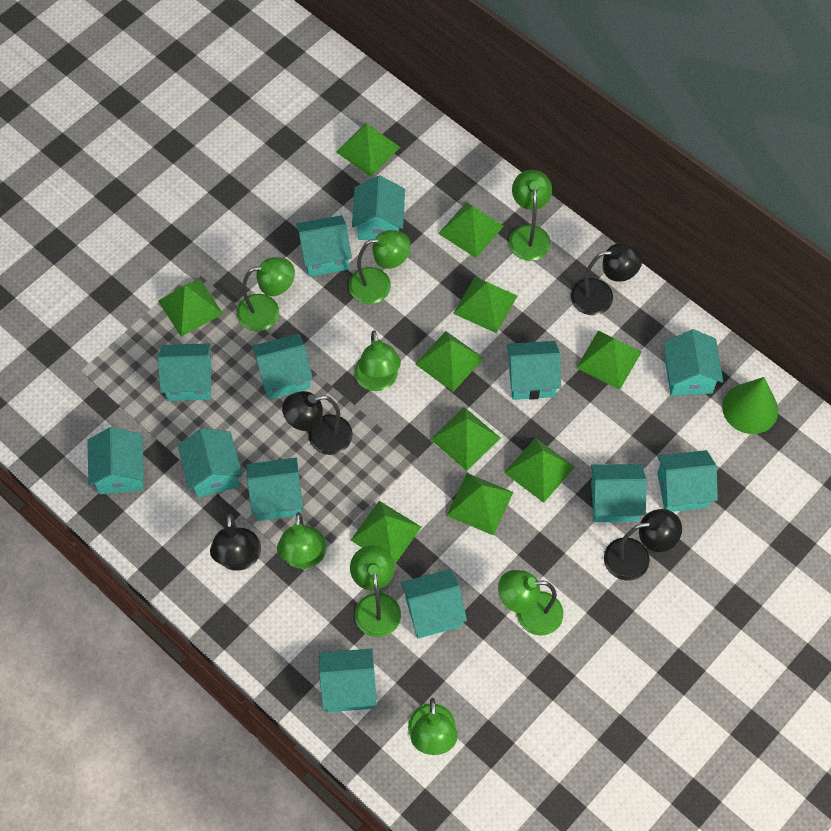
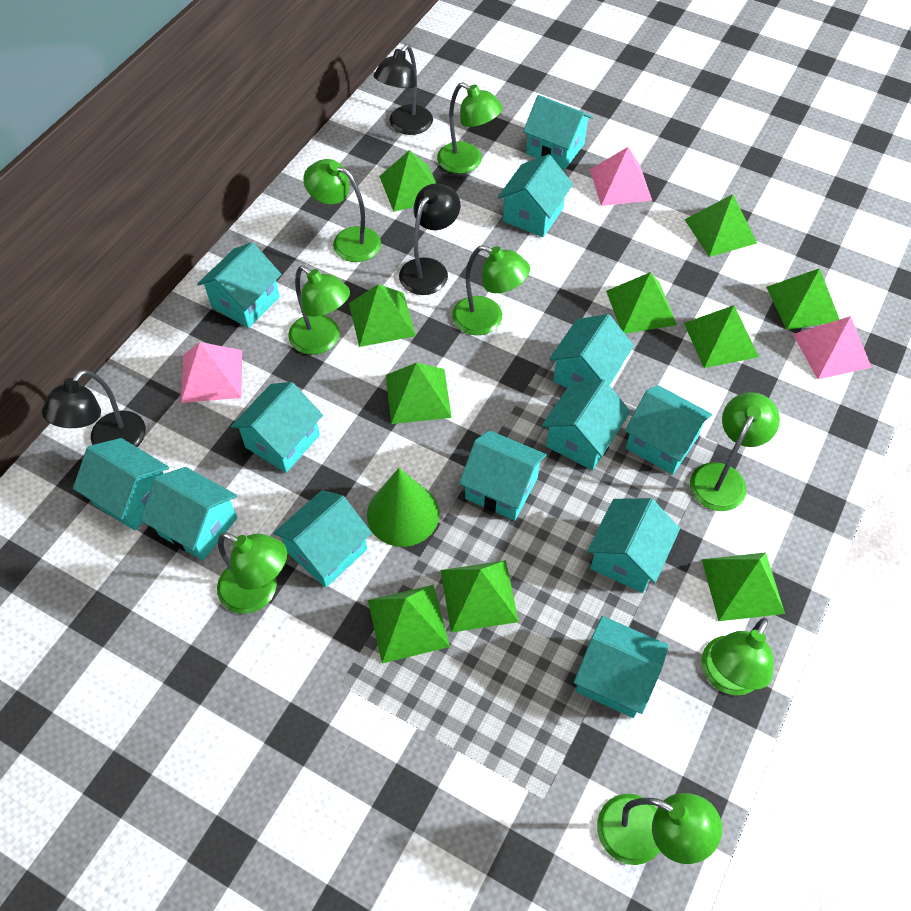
black lamp: 4 -> 3
pink pyramid: 0 -> 3

